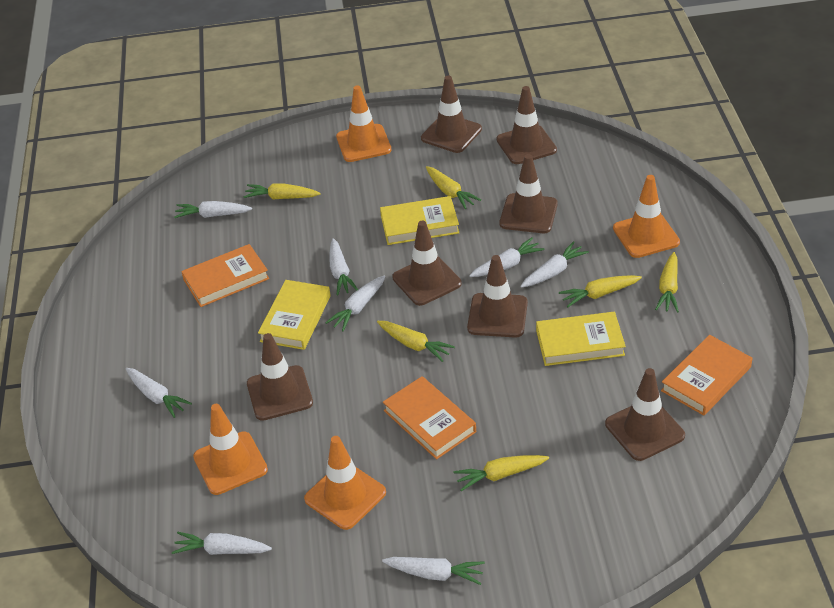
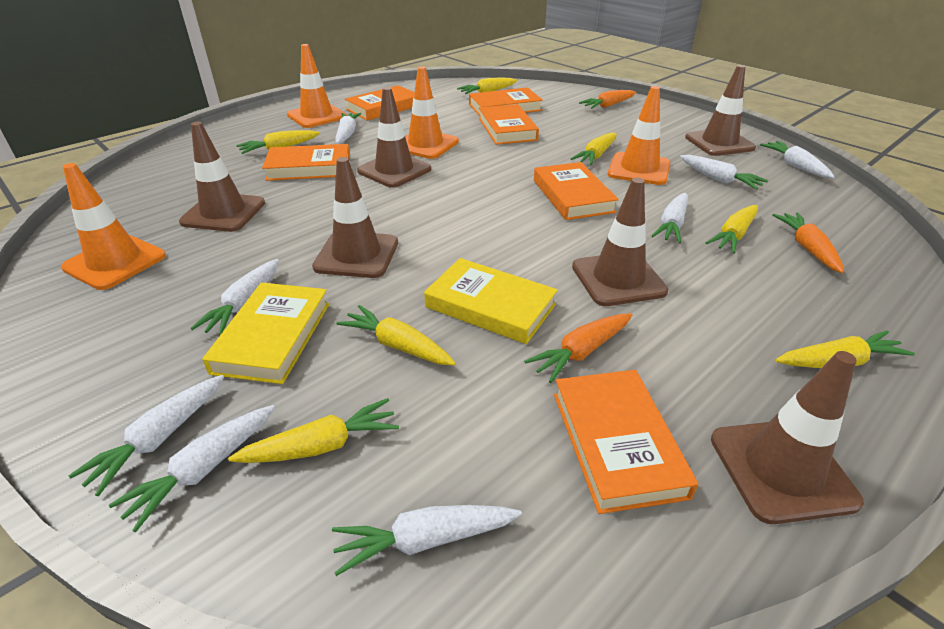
brown traffic cone: 7 -> 6
orange book: 3 -> 6
orange carrot: 0 -> 3
yellow book: 3 -> 2
yellow carrot: 6 -> 7

